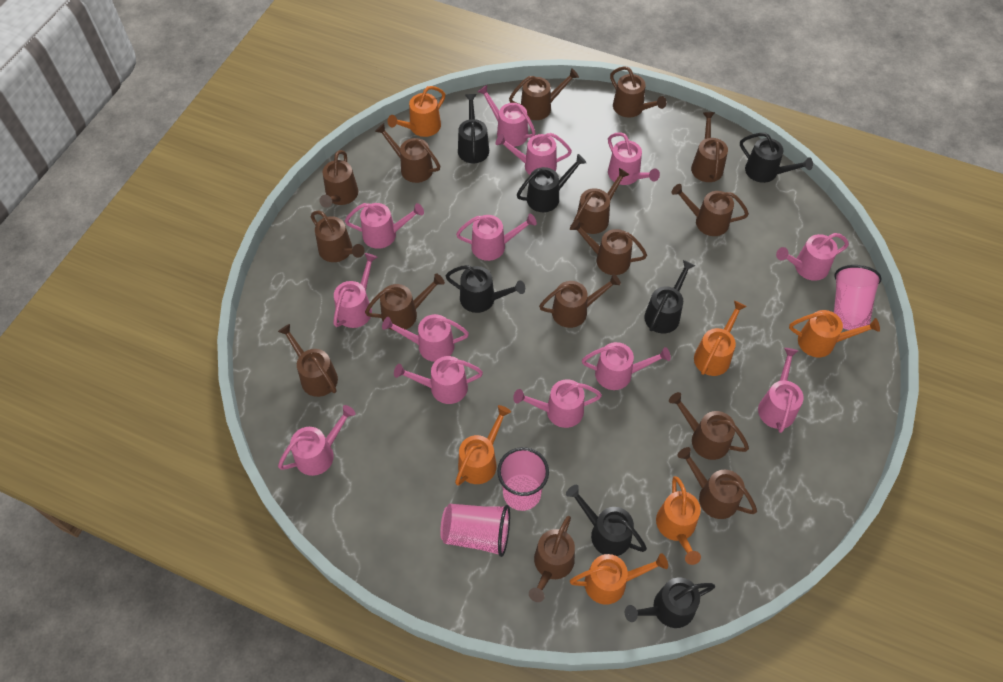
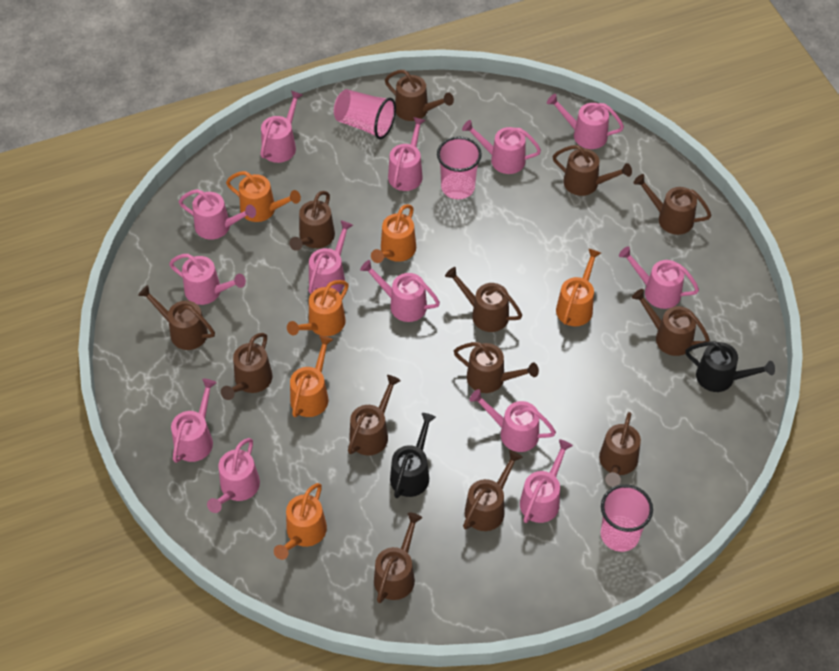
black watering can: 7 -> 2
brown watering can: 15 -> 13

